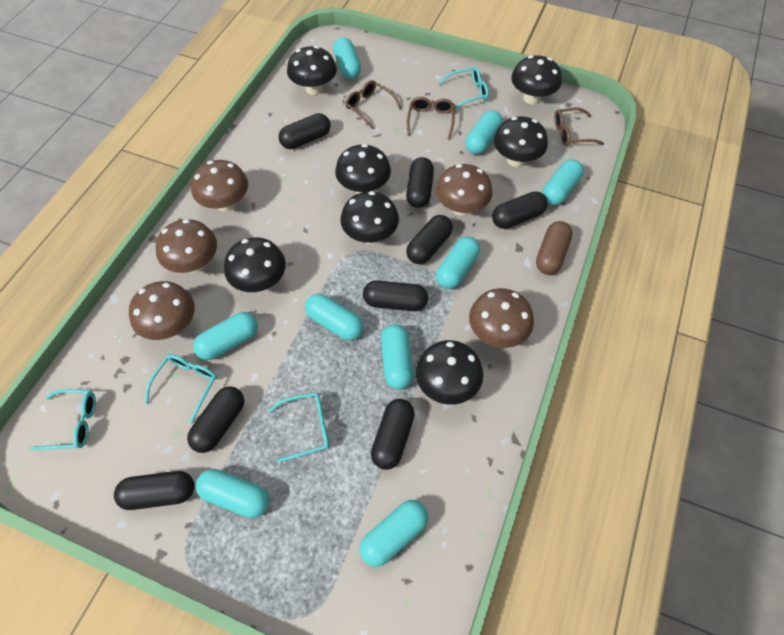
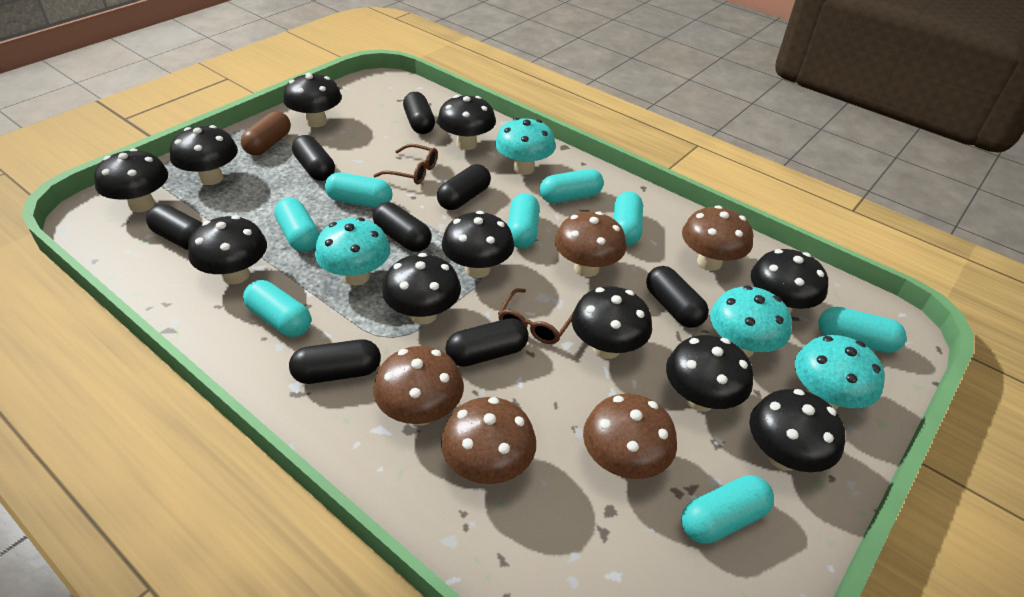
black mushroom: 7 -> 11
brown glasses: 3 -> 2
turquoise capsule: 9 -> 8
turquoise glasses: 4 -> 0
turquoise mushroom: 0 -> 4

